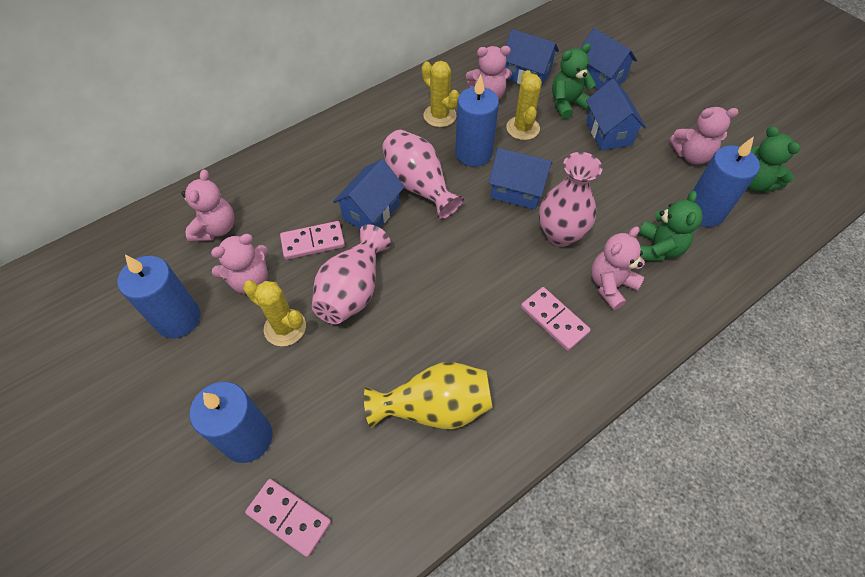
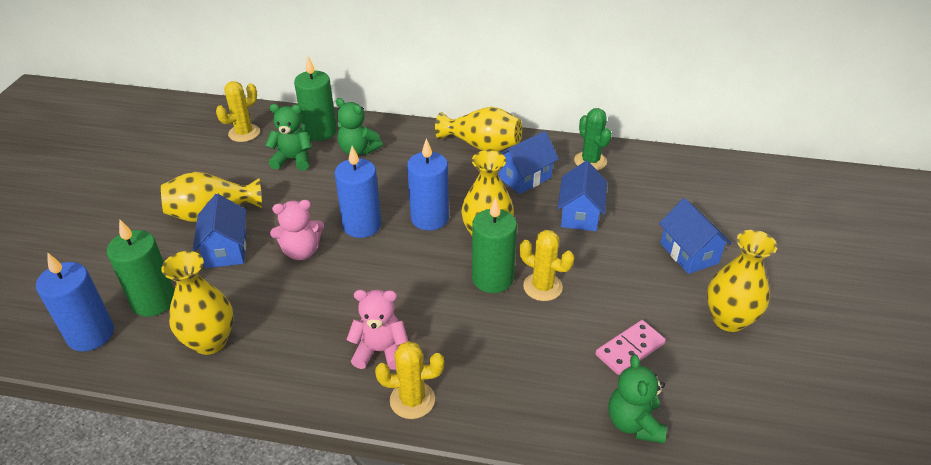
blue candle: 4 -> 3
blue house: 5 -> 4
green cactus: 0 -> 1
green candle: 0 -> 3
pink domino: 3 -> 1
pink teddy bear: 5 -> 2
pink vase: 3 -> 0
yellow vase: 1 -> 5

